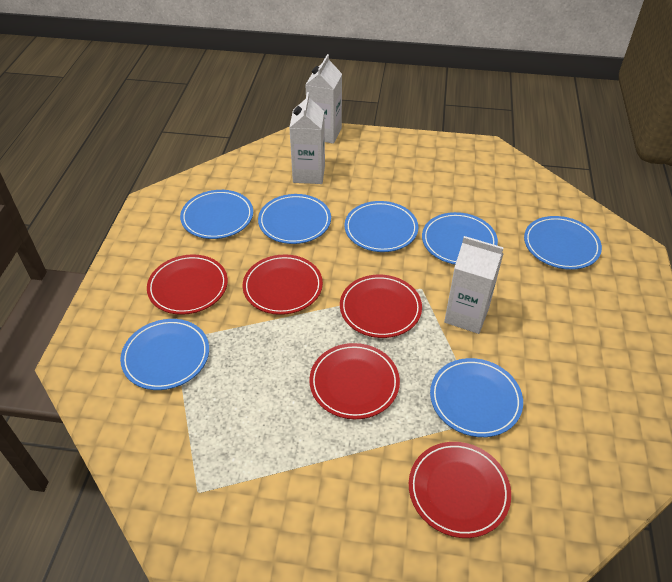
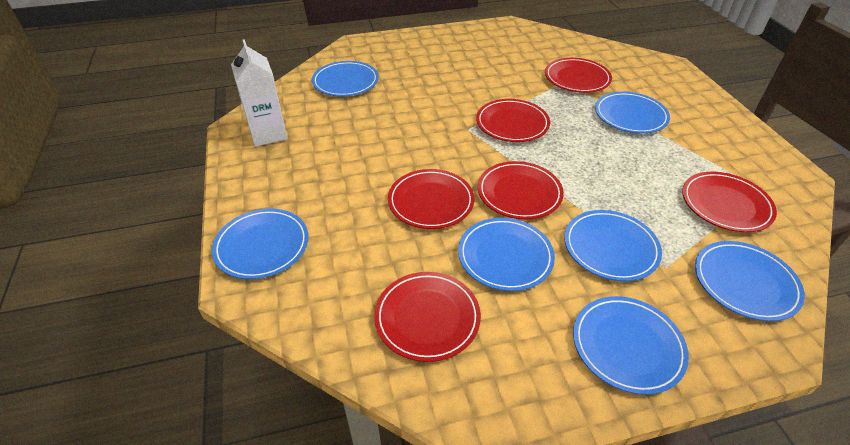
red plate: 5 -> 6
white carton: 3 -> 1

